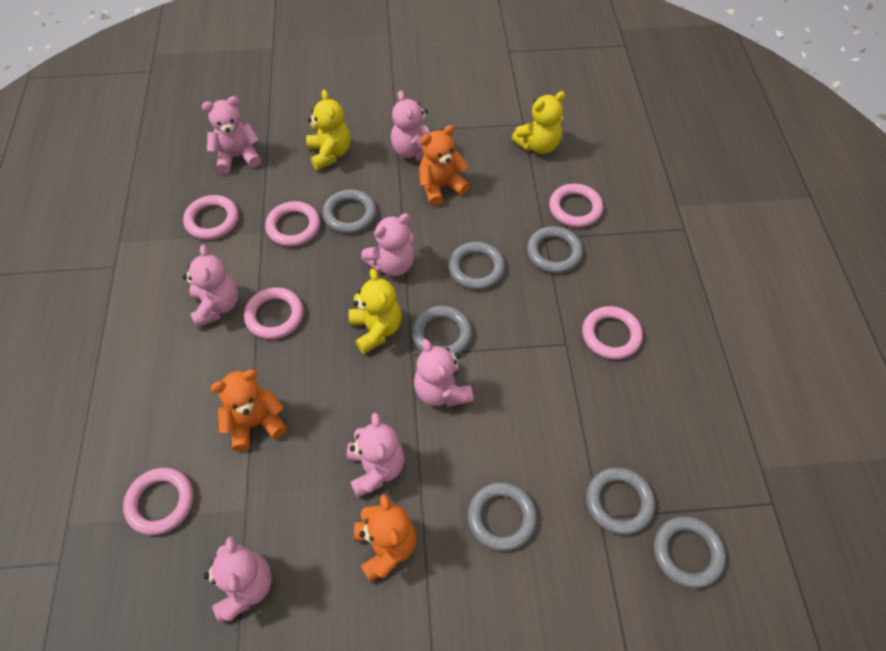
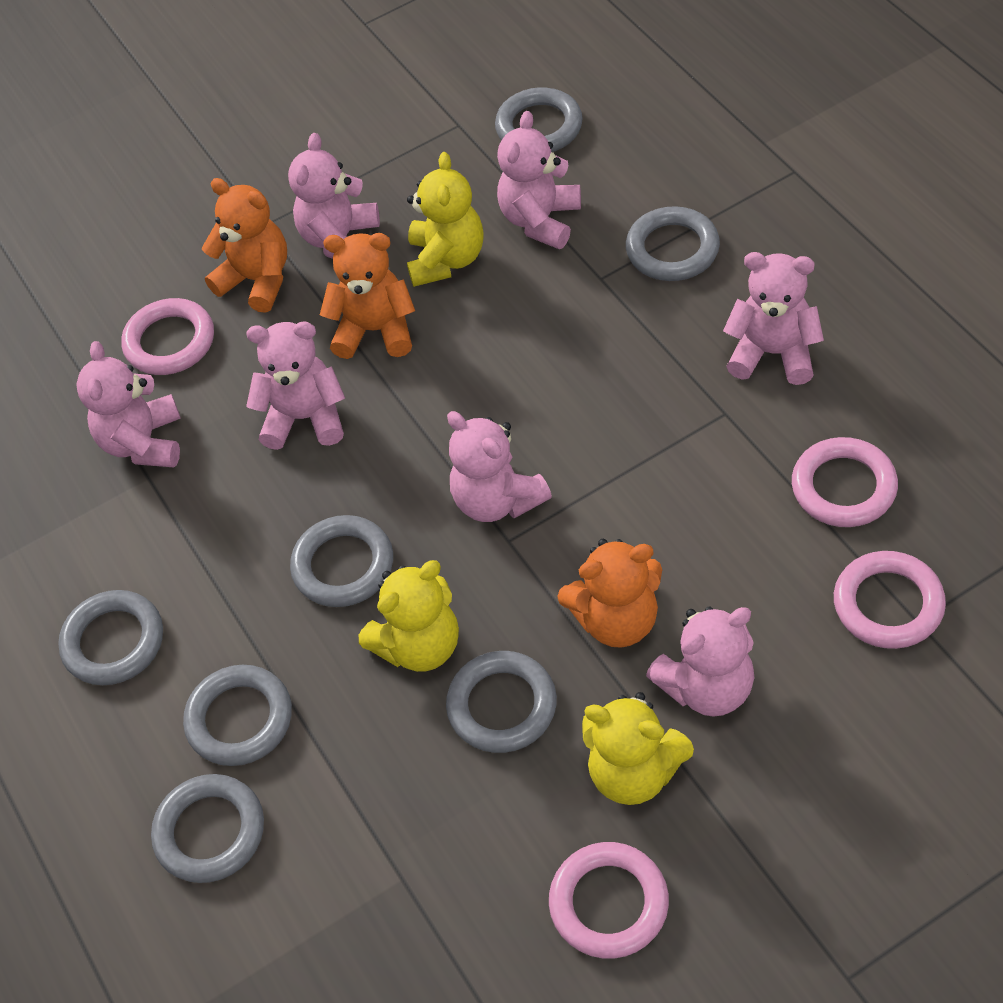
pink ring: 6 -> 4

